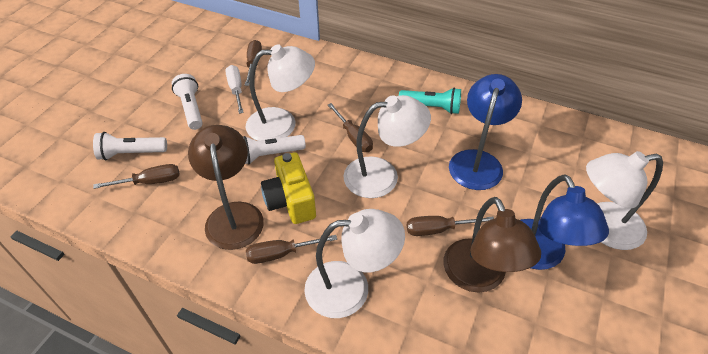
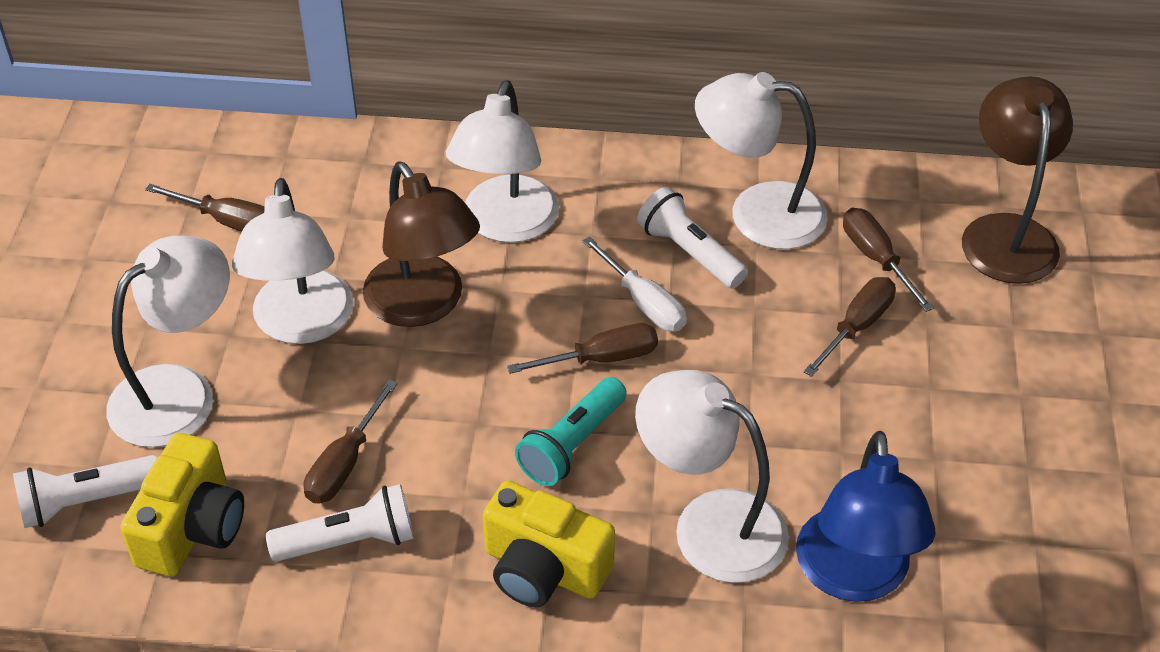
blue lamp: 2 -> 1
white lamp: 4 -> 5
yellow camera: 1 -> 2

